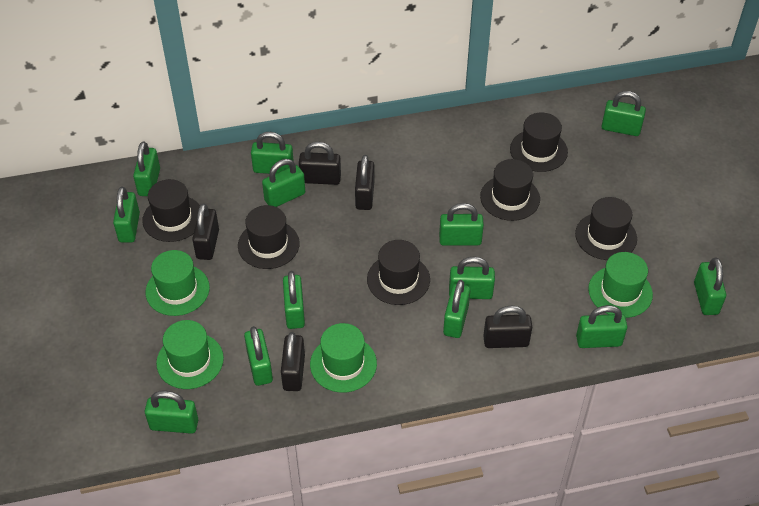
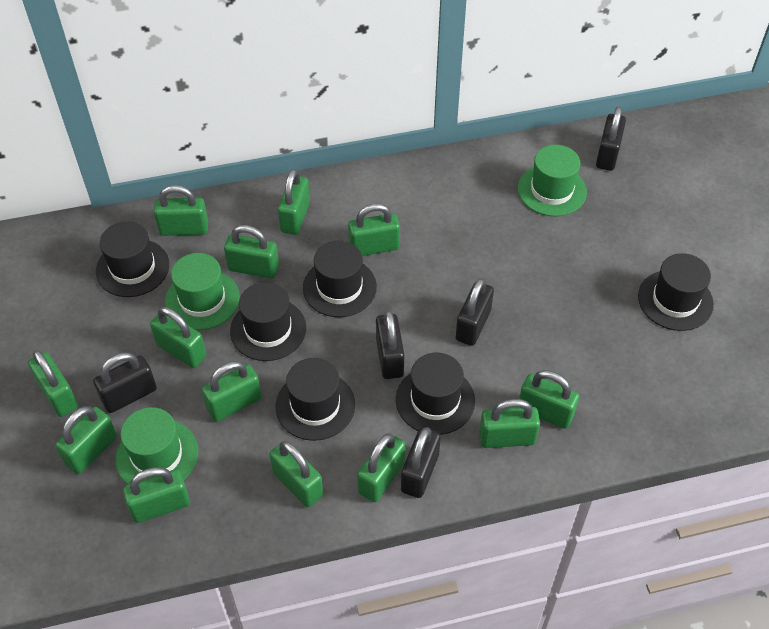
green hat: 4 -> 3

